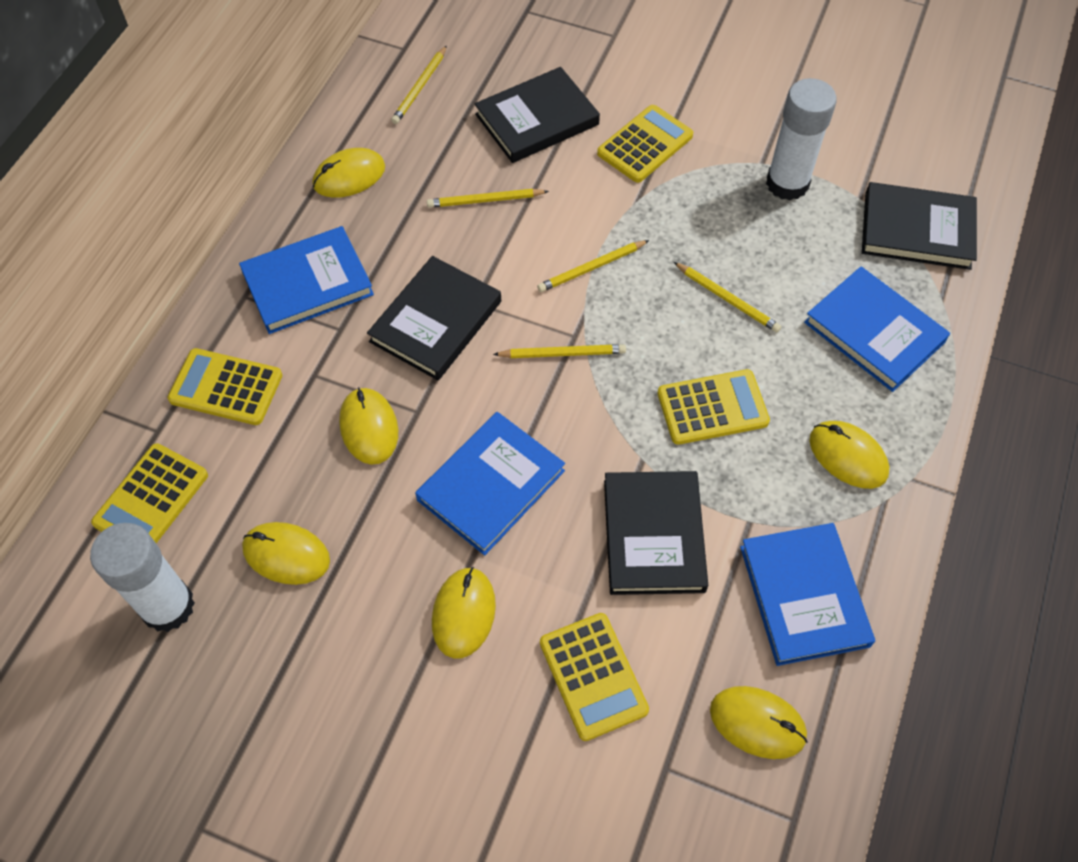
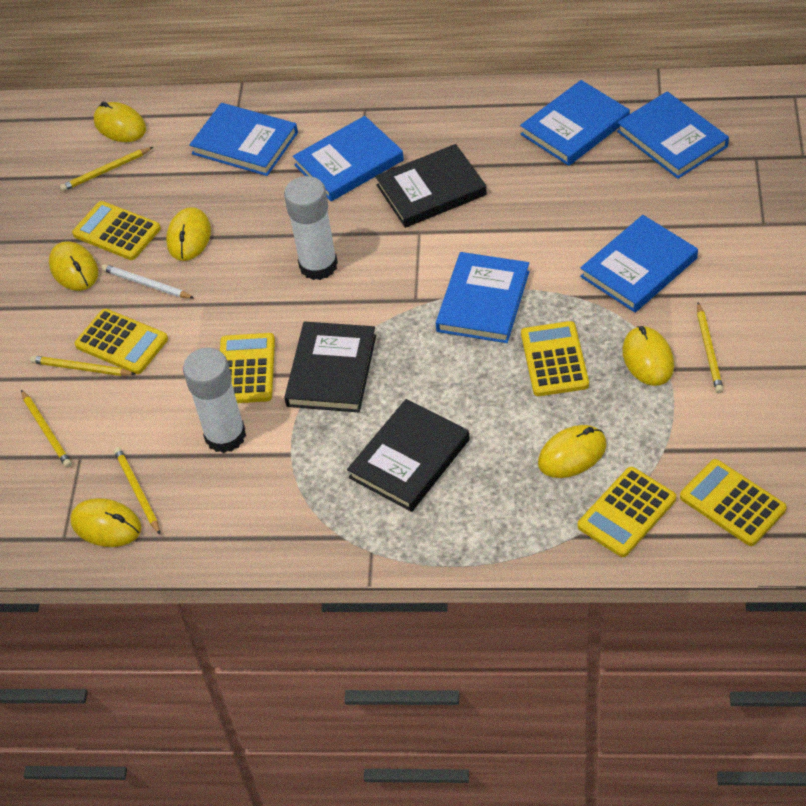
black book: 4 -> 3
blue book: 4 -> 6
white pencil: 0 -> 1
yellow calculator: 5 -> 6

